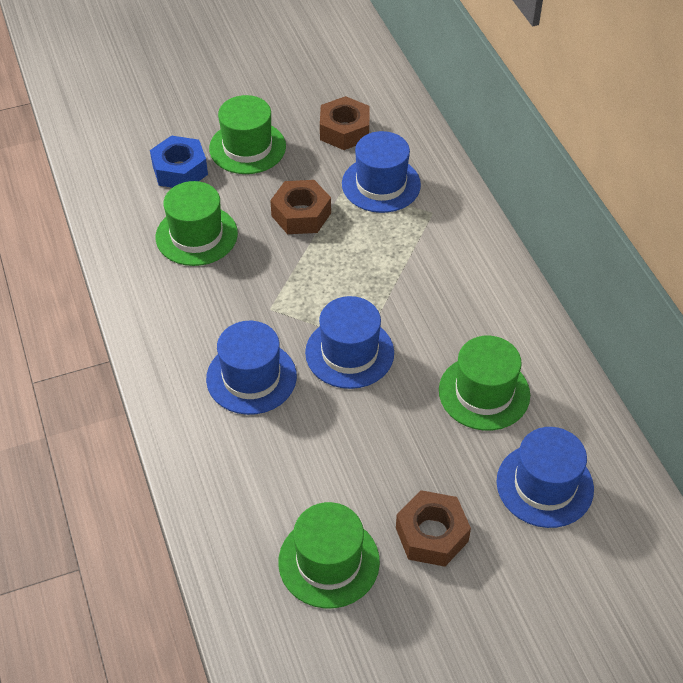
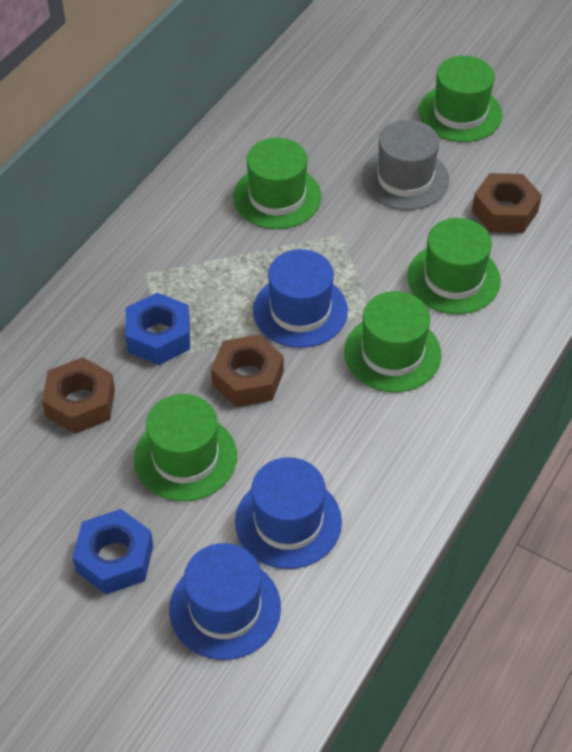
blue hat: 4 -> 3
blue nut: 1 -> 2
green hat: 4 -> 5
grey hat: 0 -> 1

